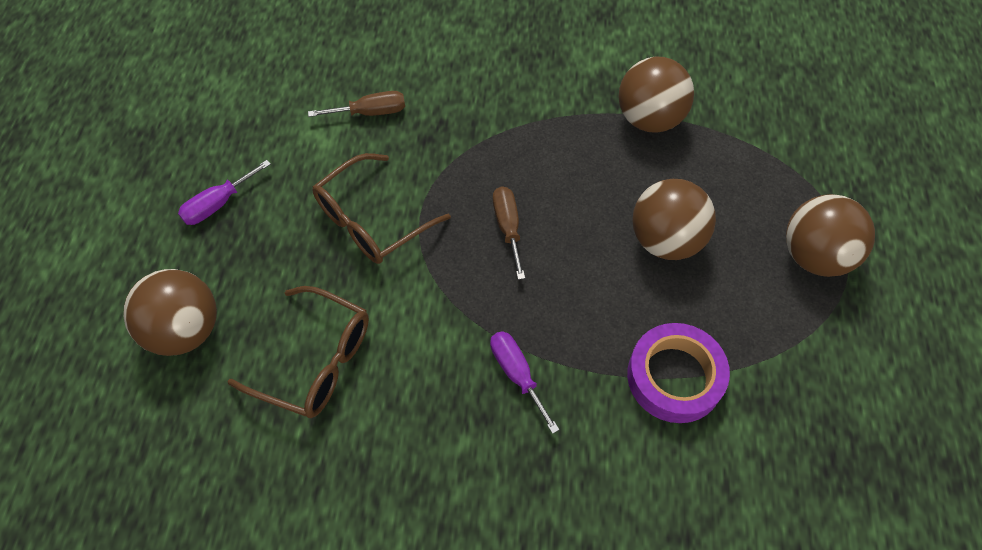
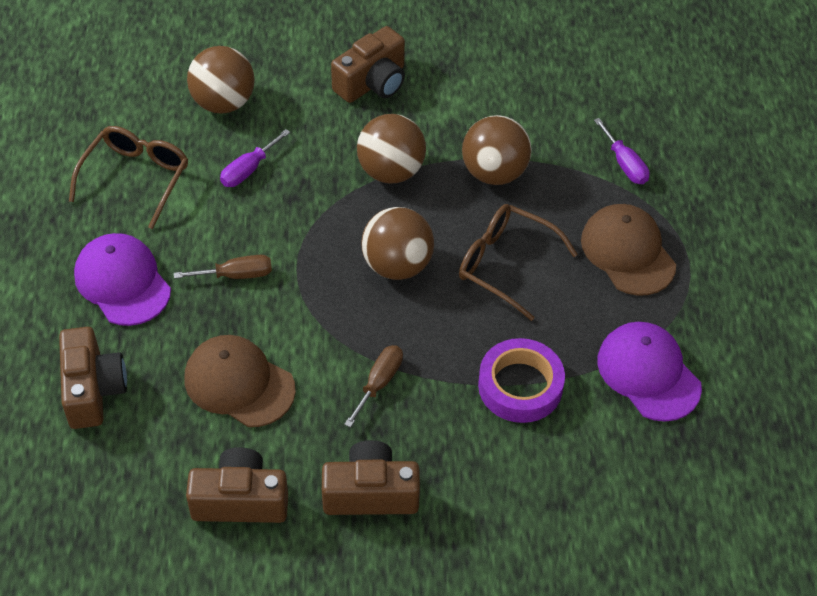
brown camera: 0 -> 4
brown cap: 0 -> 2
purple cap: 0 -> 2

